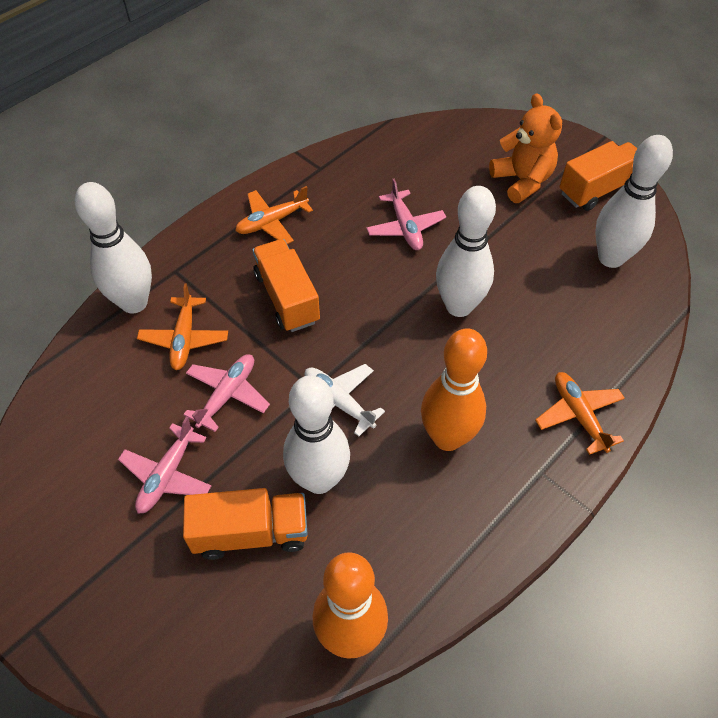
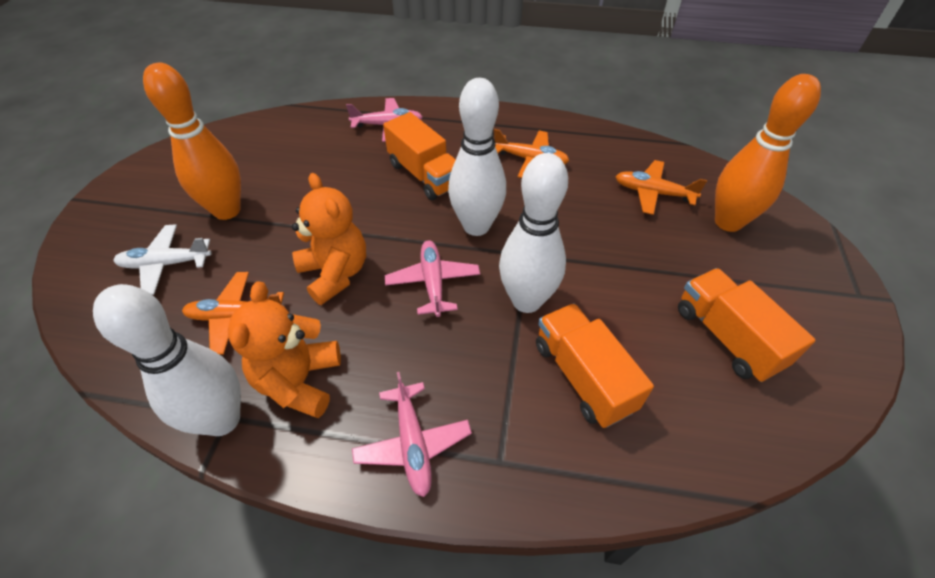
orange teddy bear: 1 -> 2
white bowling pin: 4 -> 3

